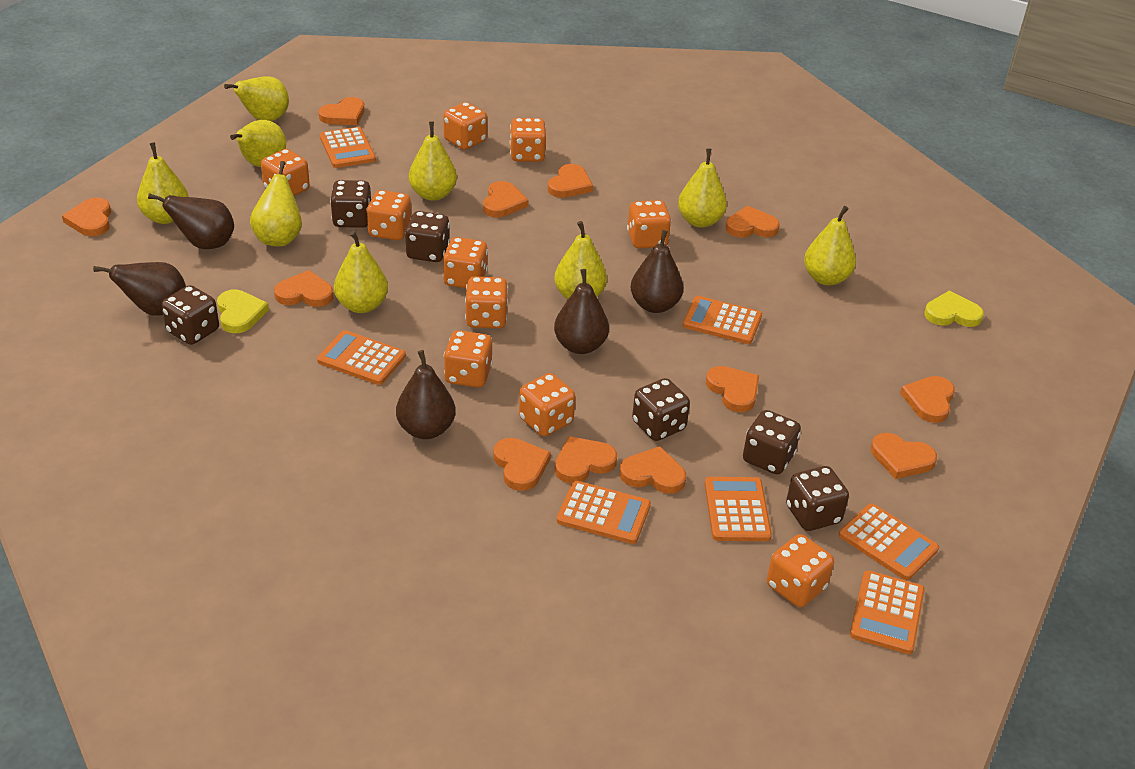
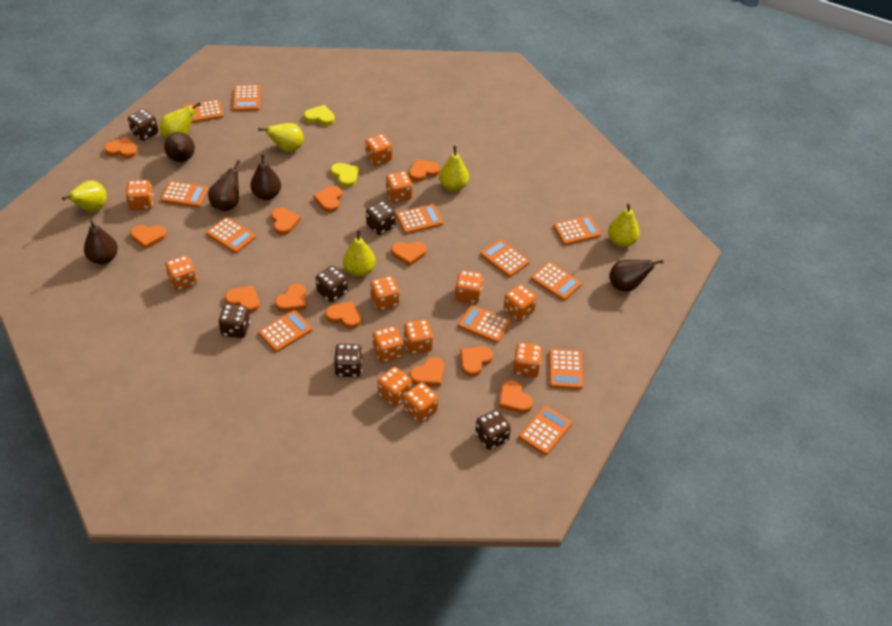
orange calculator: 7 -> 12
orange dice: 10 -> 12
yellow pear: 9 -> 6

